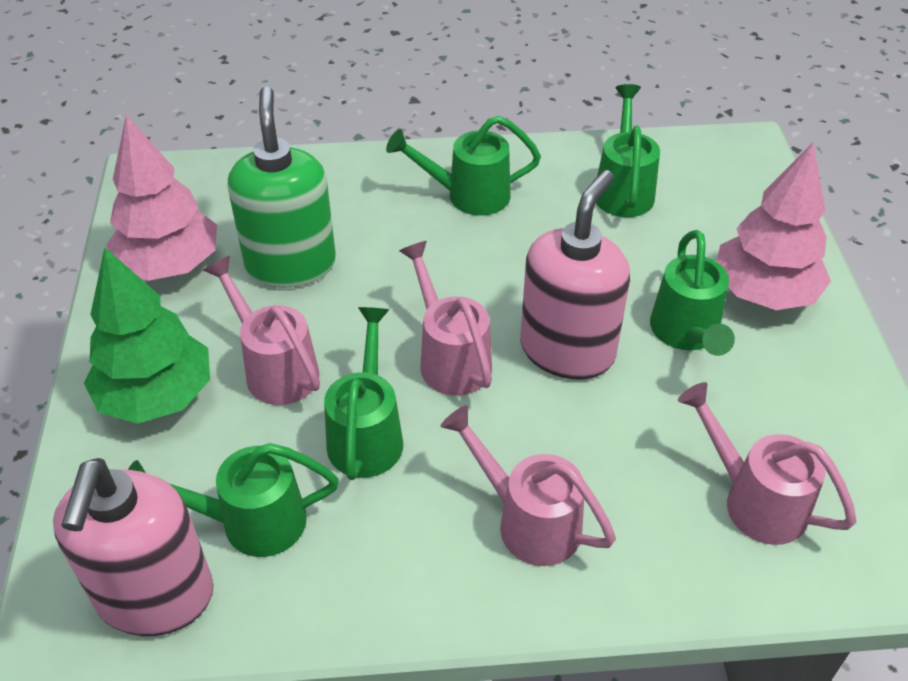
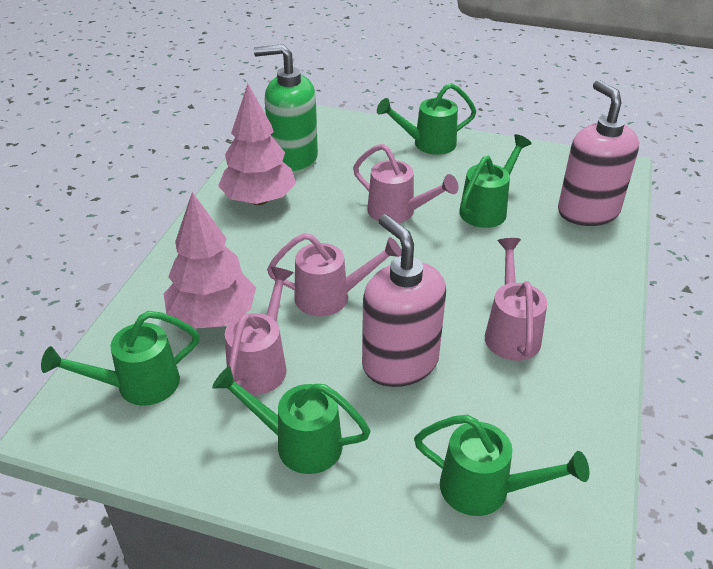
green tree: 1 -> 0

